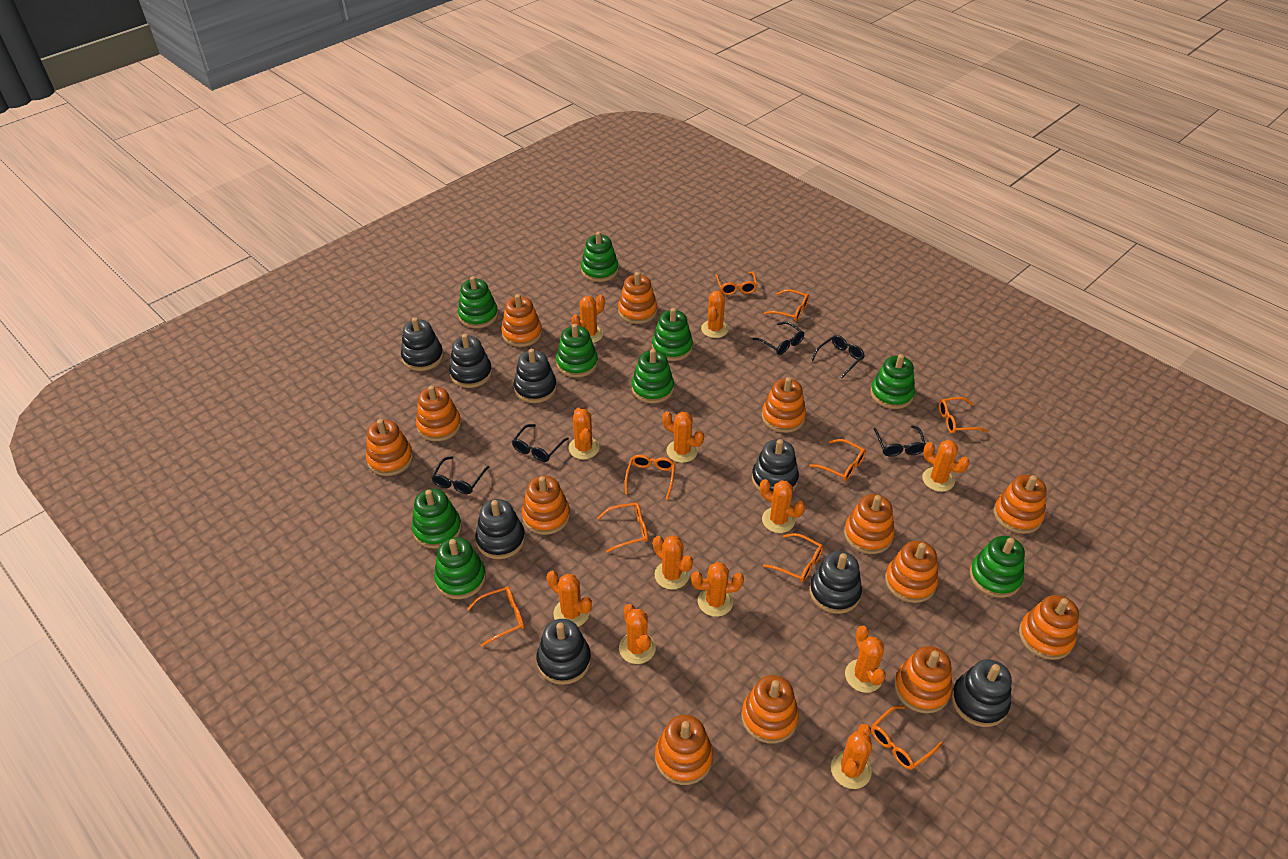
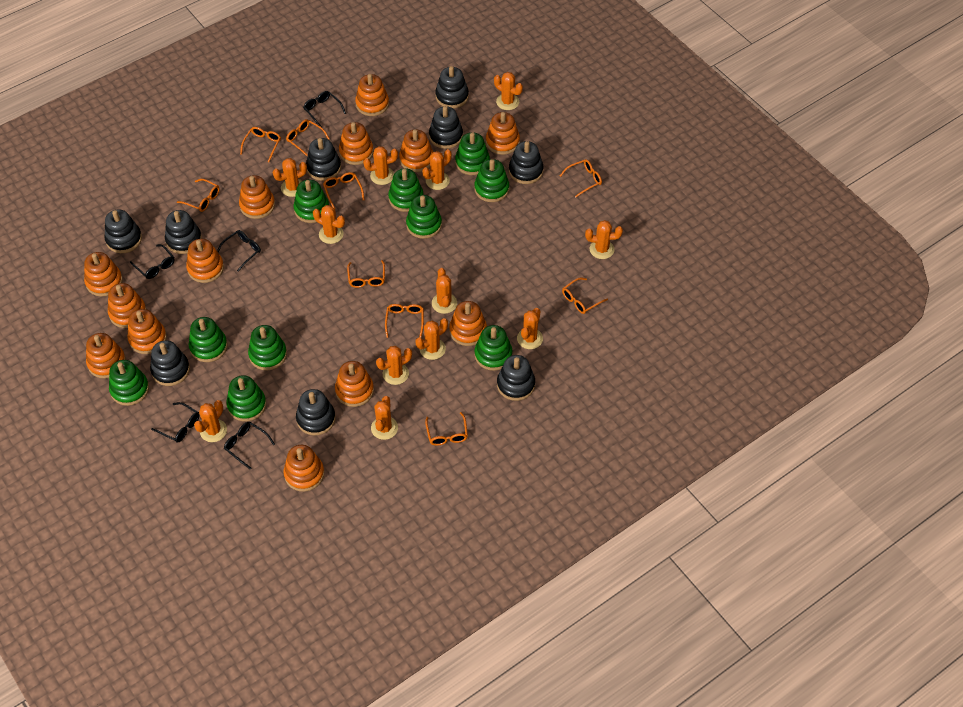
black stacking toy: 8 -> 9
green stacking toy: 9 -> 10

